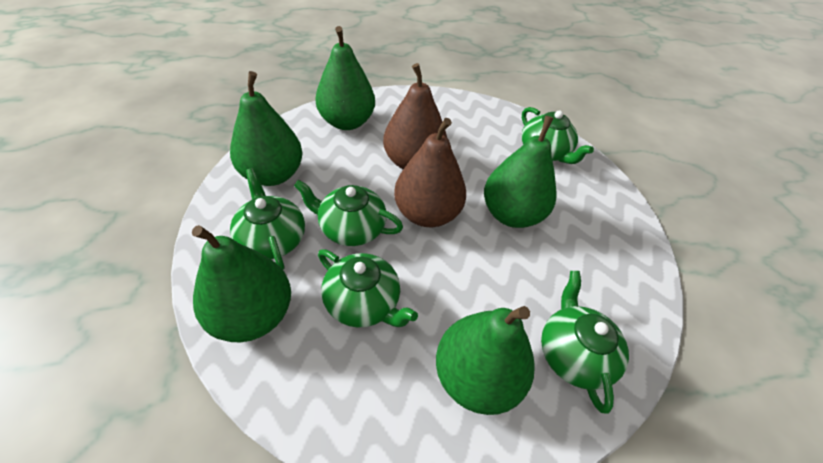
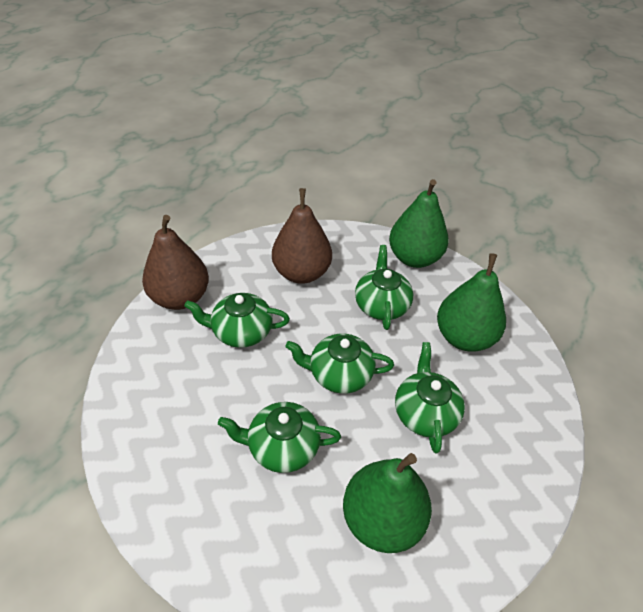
green pear: 5 -> 3

